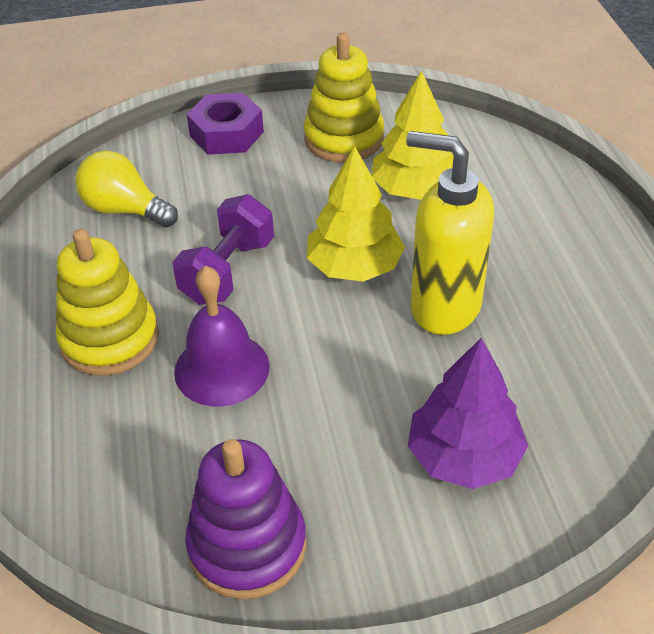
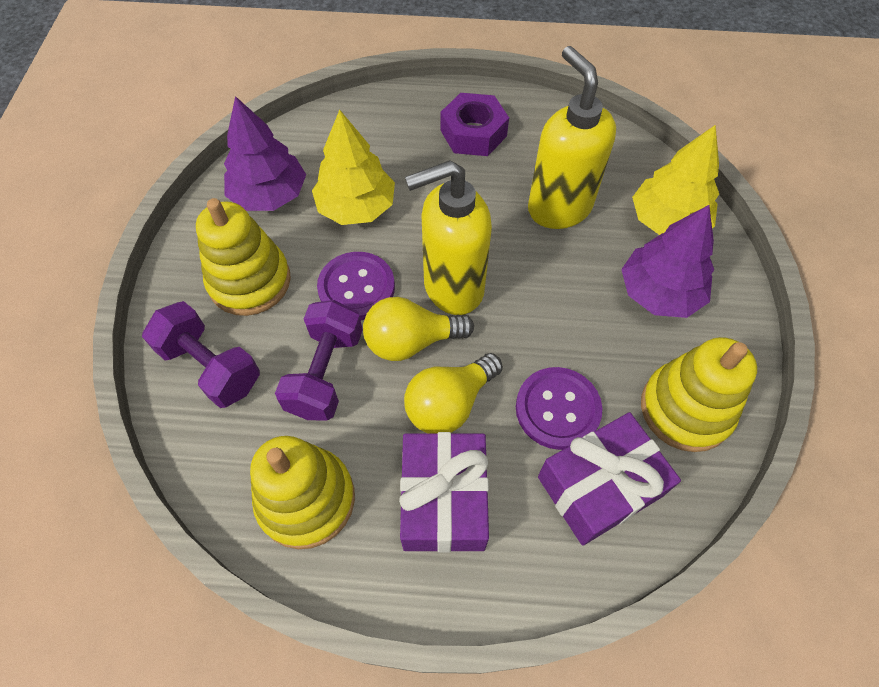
purple bell: 1 -> 0
purple button: 0 -> 2
purple dumbbell: 1 -> 2
purple gift: 0 -> 2
purple stacking toy: 1 -> 0
purple tree: 1 -> 2
yellow light bulb: 1 -> 2
yellow soap dispenser: 1 -> 2
yellow stacking toy: 2 -> 3

